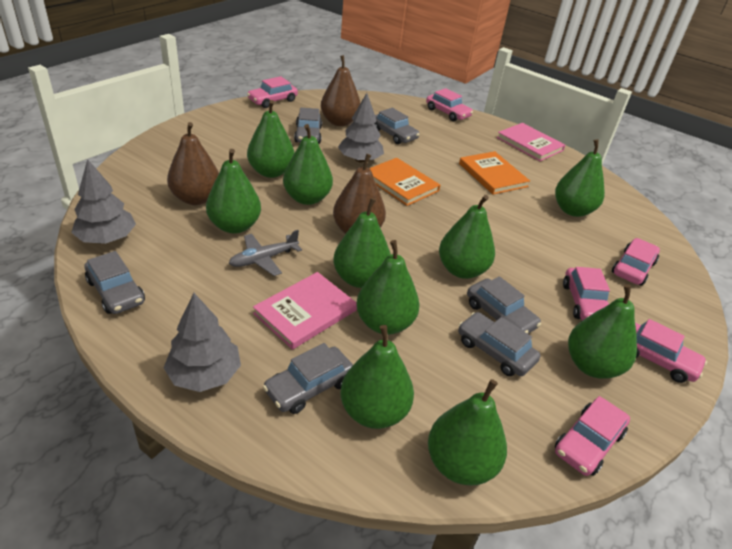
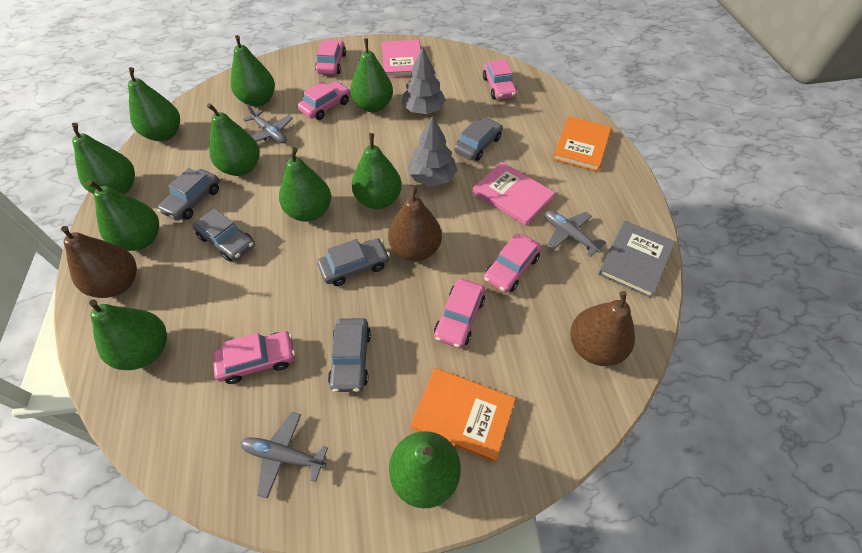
grey book: 0 -> 1
grey car: 6 -> 5
grey plane: 1 -> 3
grey tree: 3 -> 2

